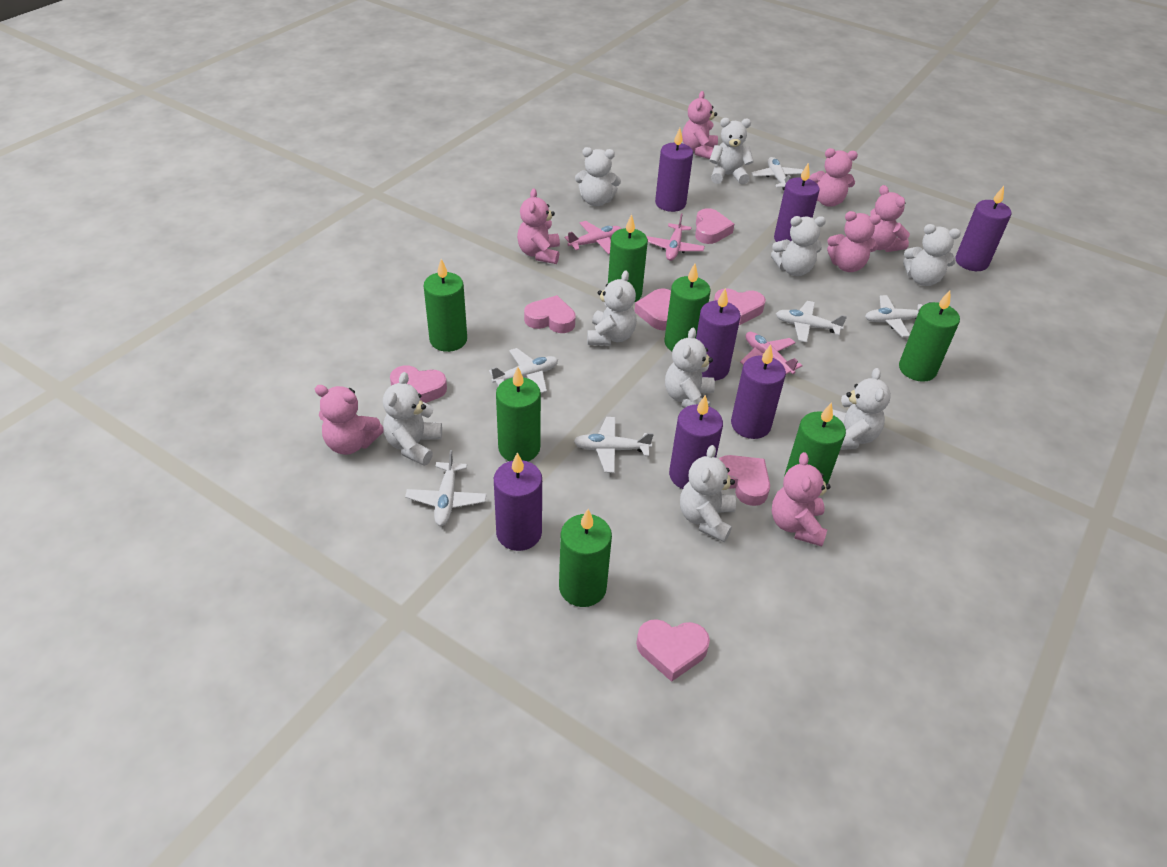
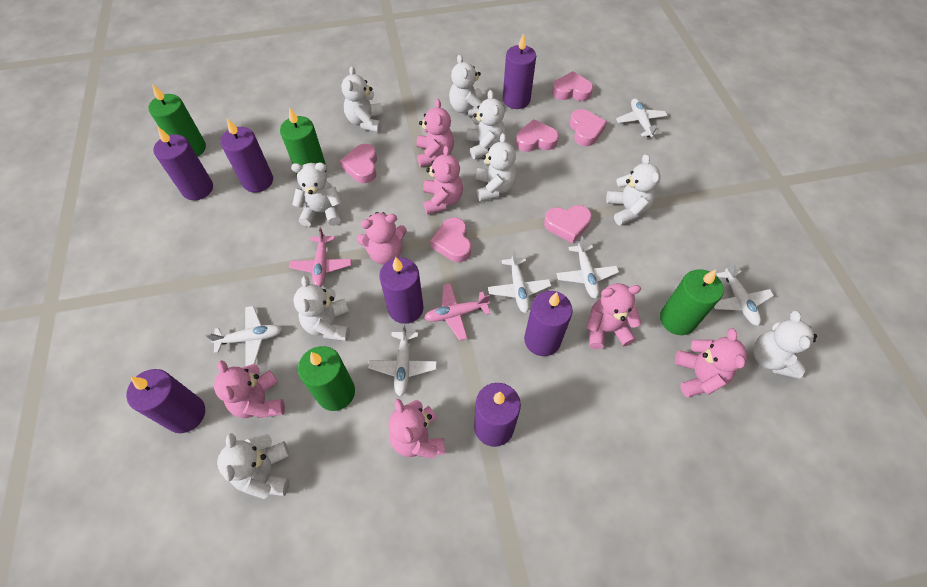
green candle: 7 -> 4
pink heart: 7 -> 6
pink plane: 3 -> 2

